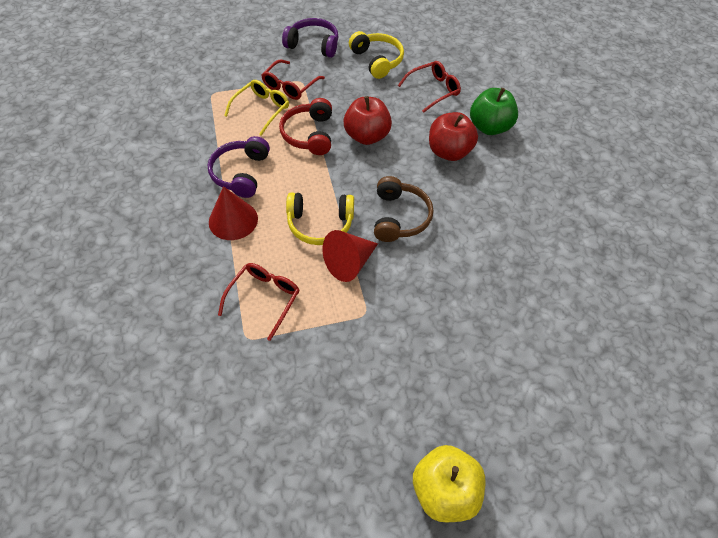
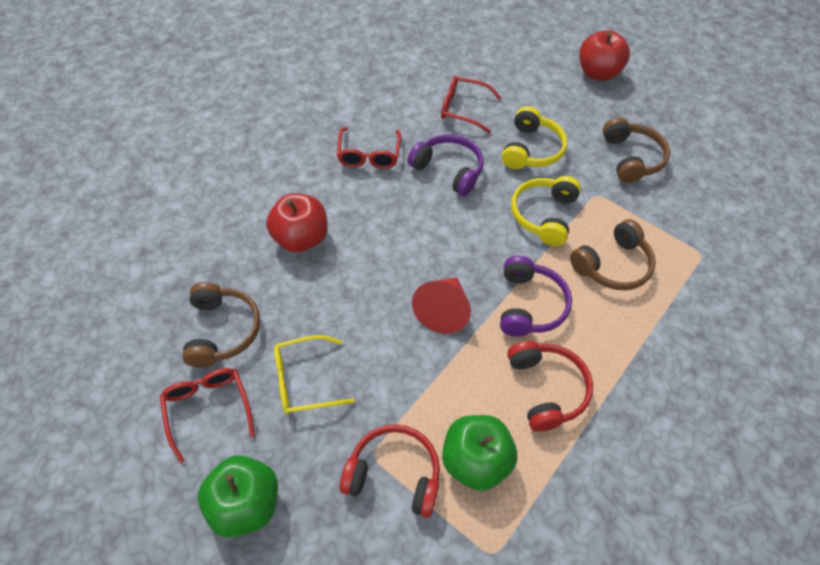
brown headphones: 1 -> 3
green apple: 1 -> 2
red cone: 2 -> 1
red headphones: 1 -> 2
yellow apple: 1 -> 0

